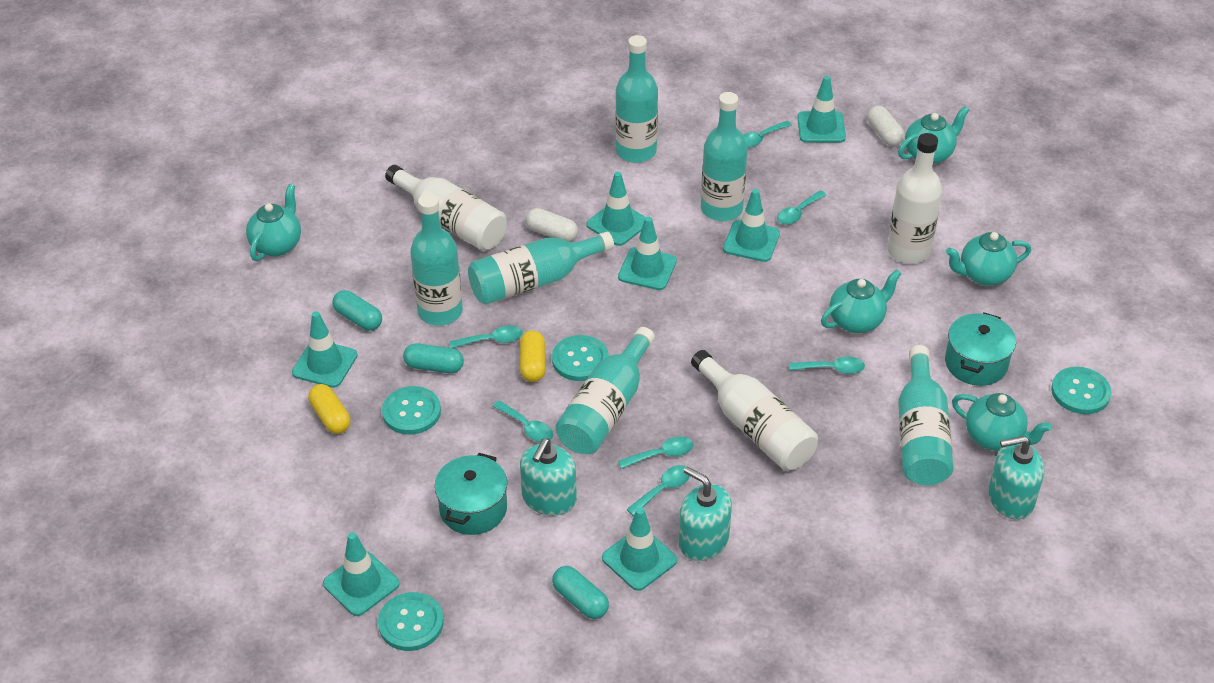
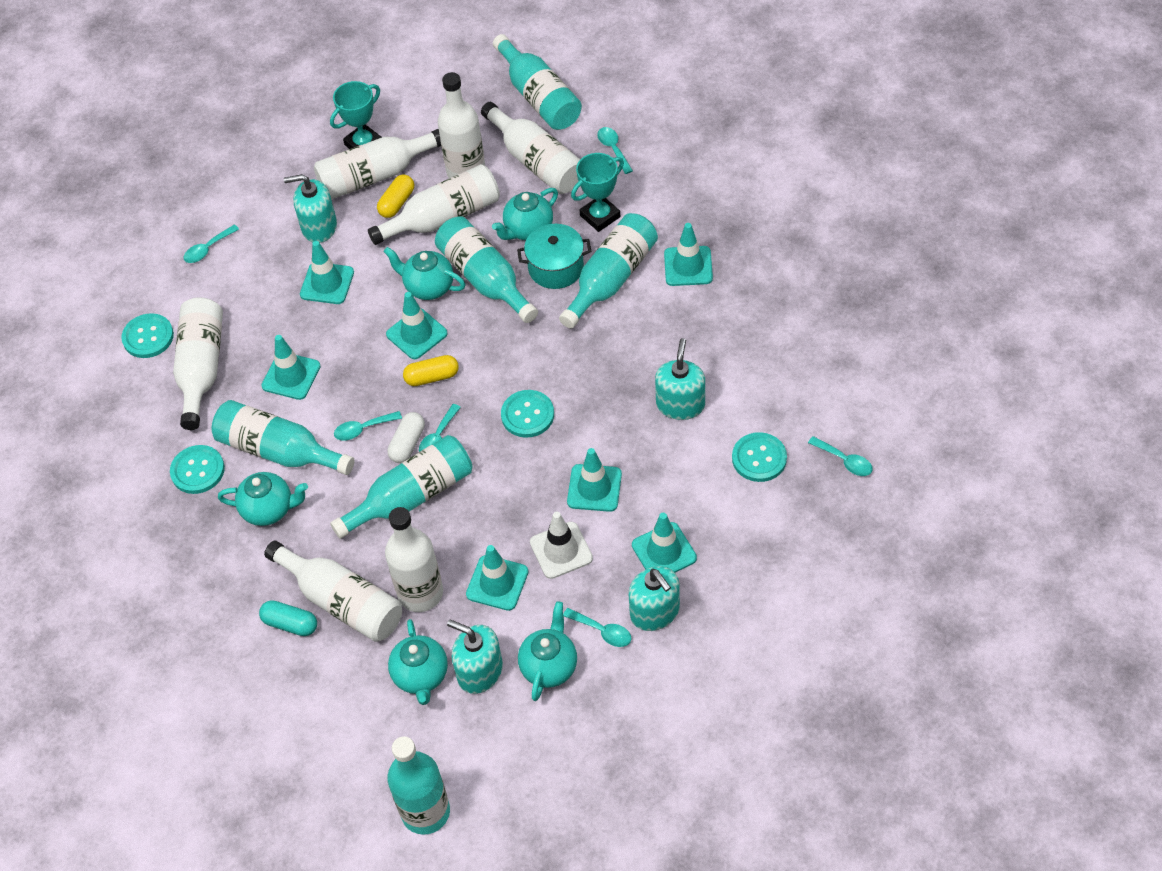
turquoise capsule: 3 -> 1
turquoise pot: 2 -> 1
turquoise soap dispenser: 3 -> 4
turquoise spoon: 7 -> 6
turquoise trophy: 0 -> 2
white bottle: 3 -> 7
white capsule: 2 -> 1
white traffic cone: 0 -> 1

